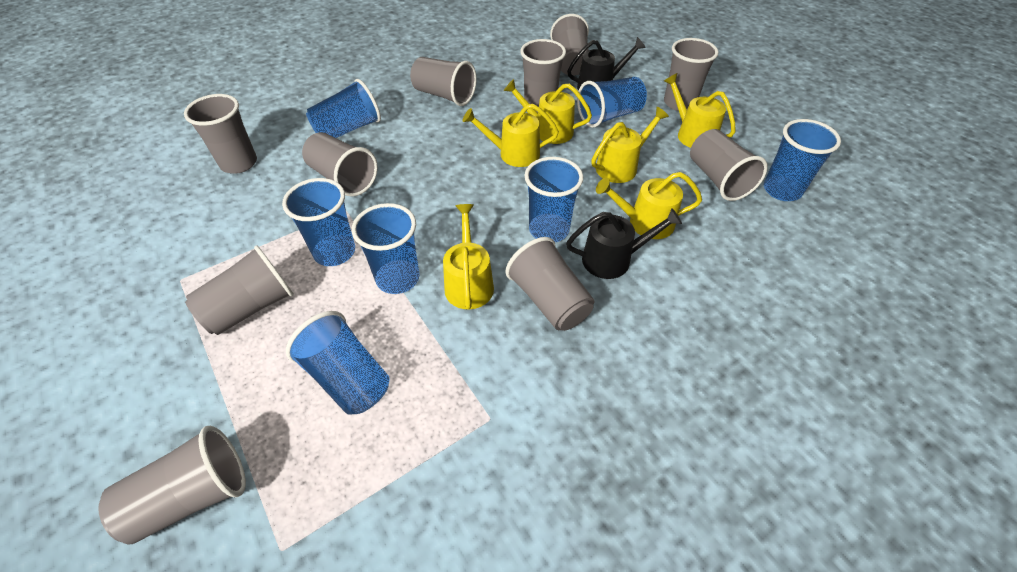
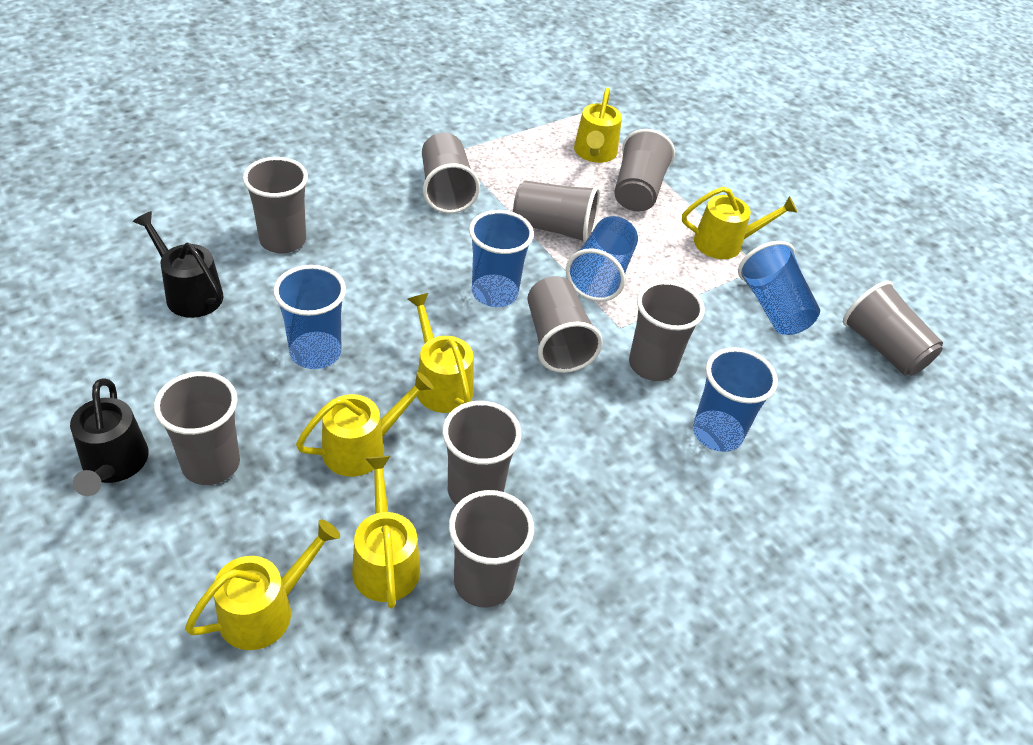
blue cup: 7 -> 5

